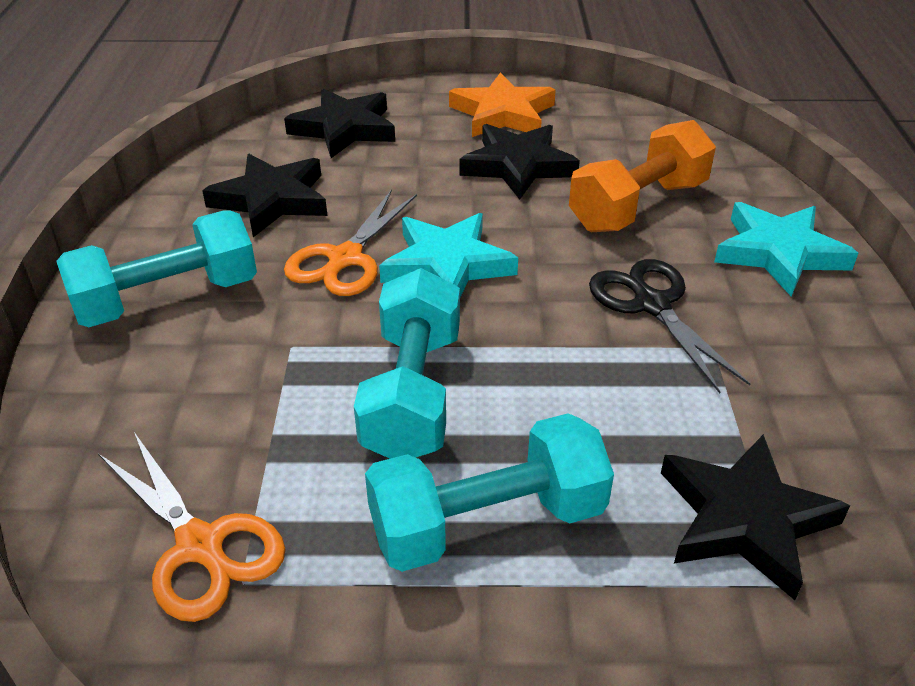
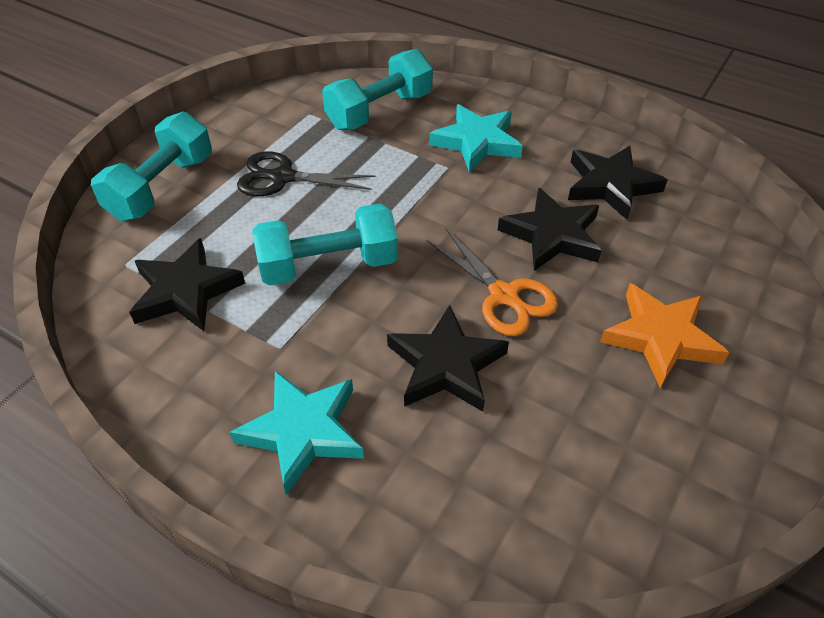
orange dumbbell: 1 -> 0
orange scissors: 2 -> 1

